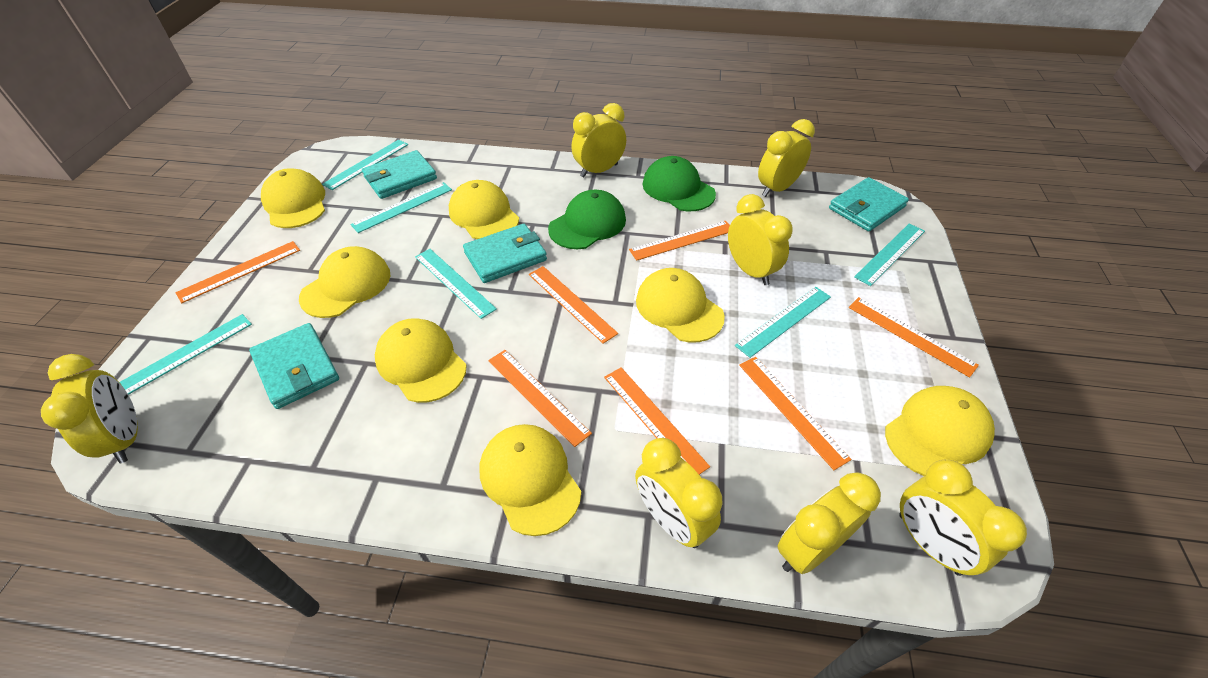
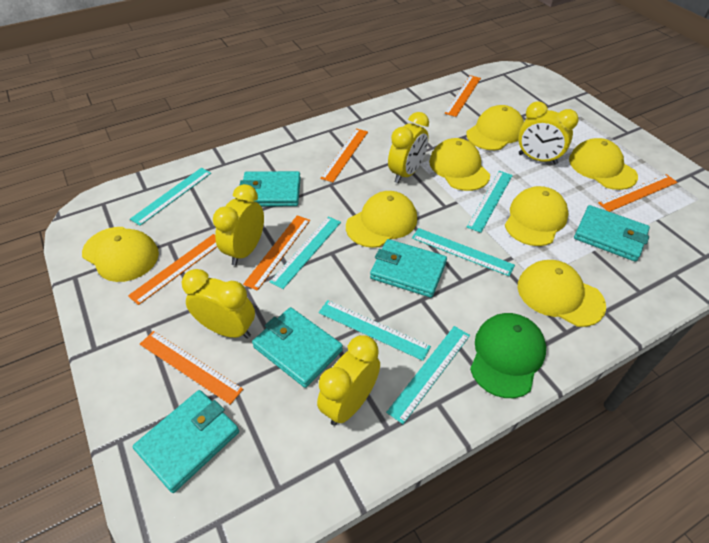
green cap: 2 -> 1
orange ruler: 7 -> 6
turquoise wallet: 4 -> 5
yellow clock: 7 -> 5

